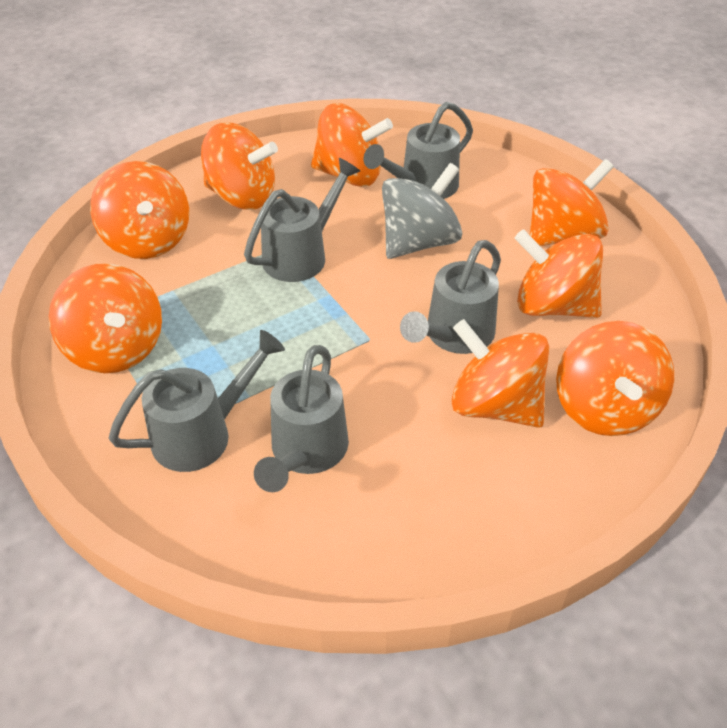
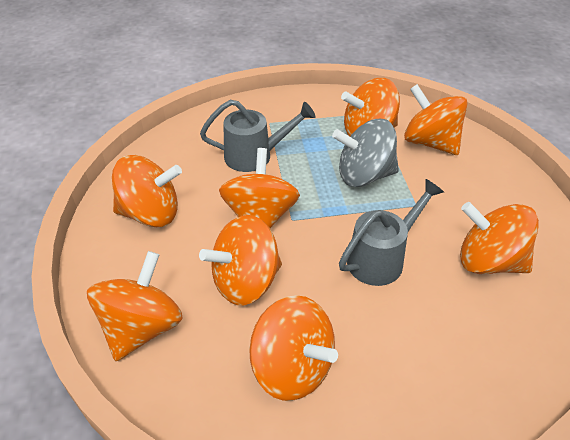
grey watering can: 5 -> 2

